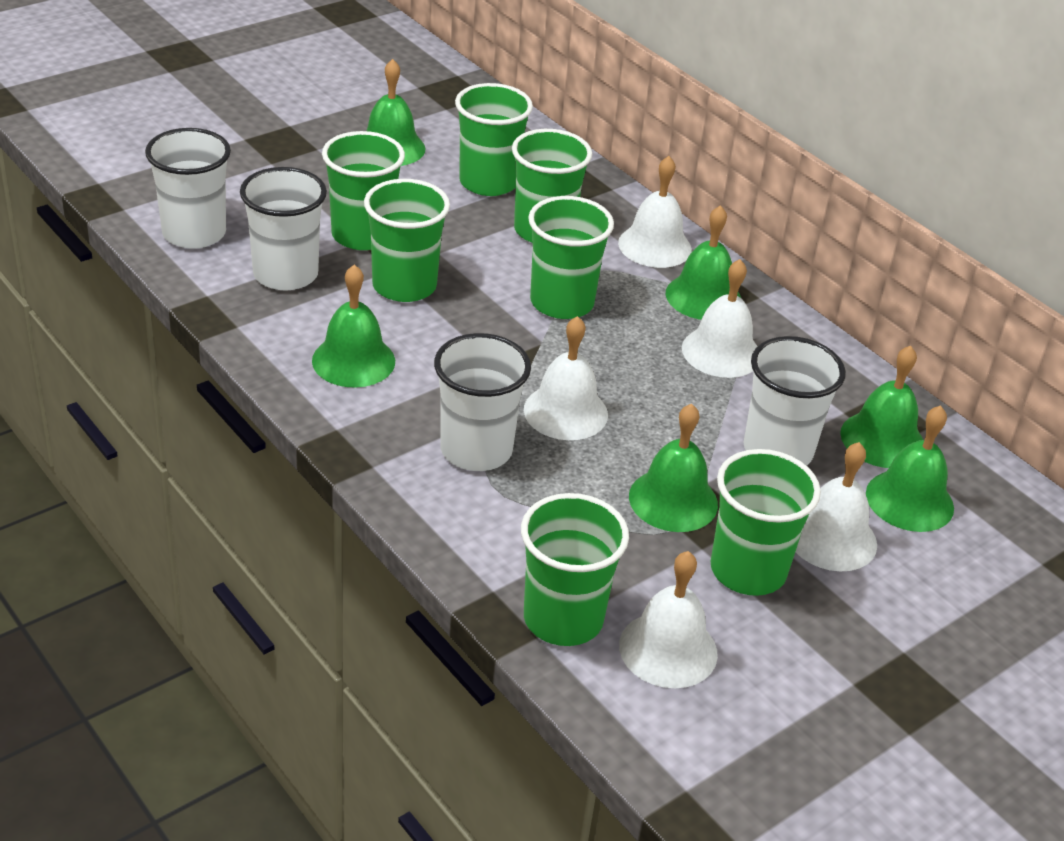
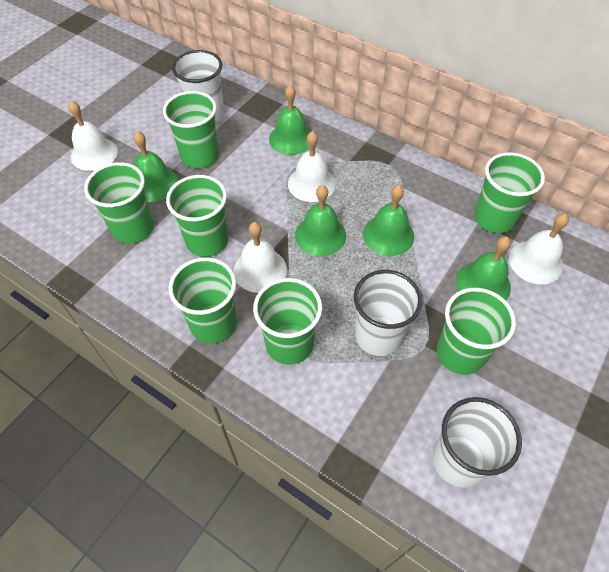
green bell: 6 -> 5
white bell: 5 -> 4
white cup: 4 -> 3

